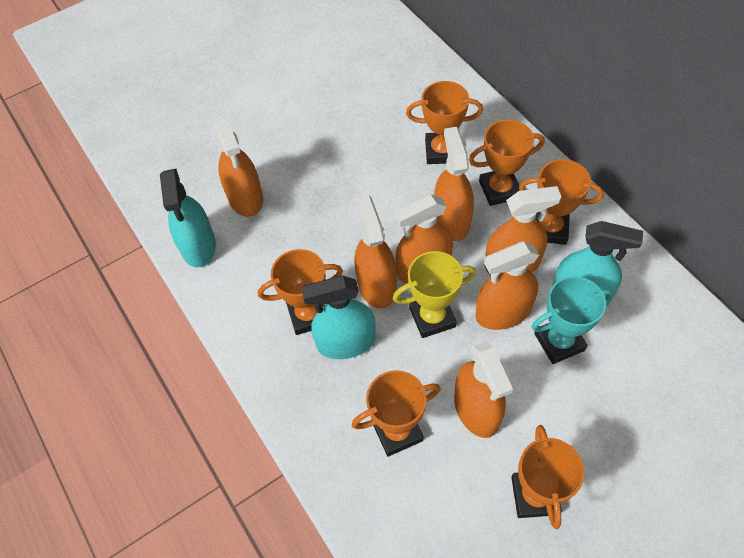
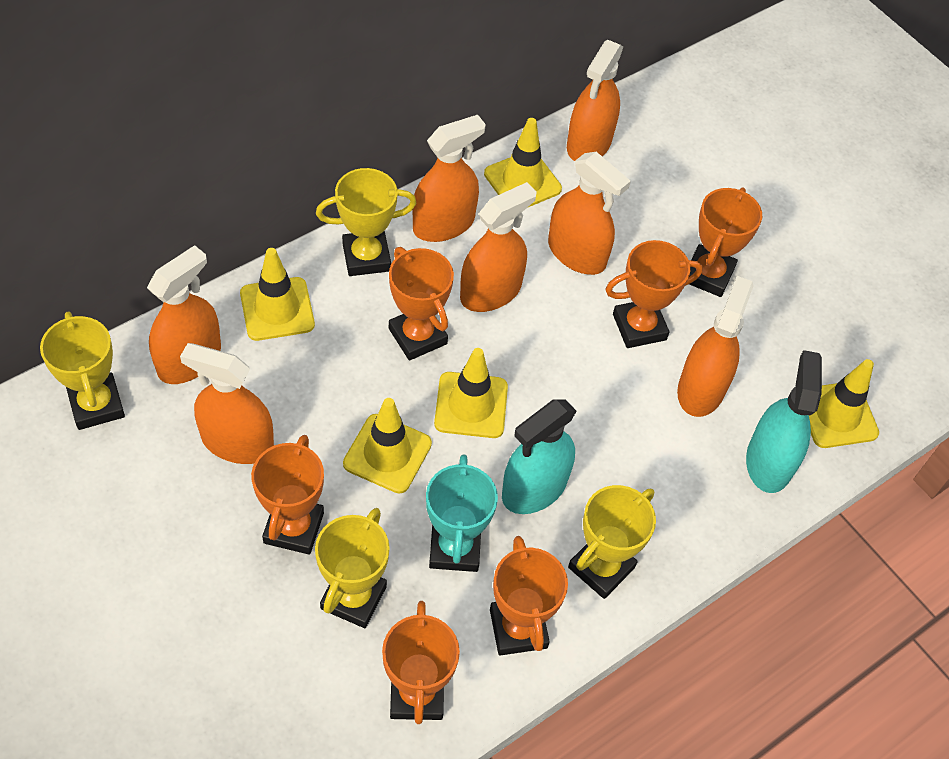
turquoise spray bottle: 3 -> 2
yellow traffic cone: 0 -> 5
yellow trophy: 1 -> 4

